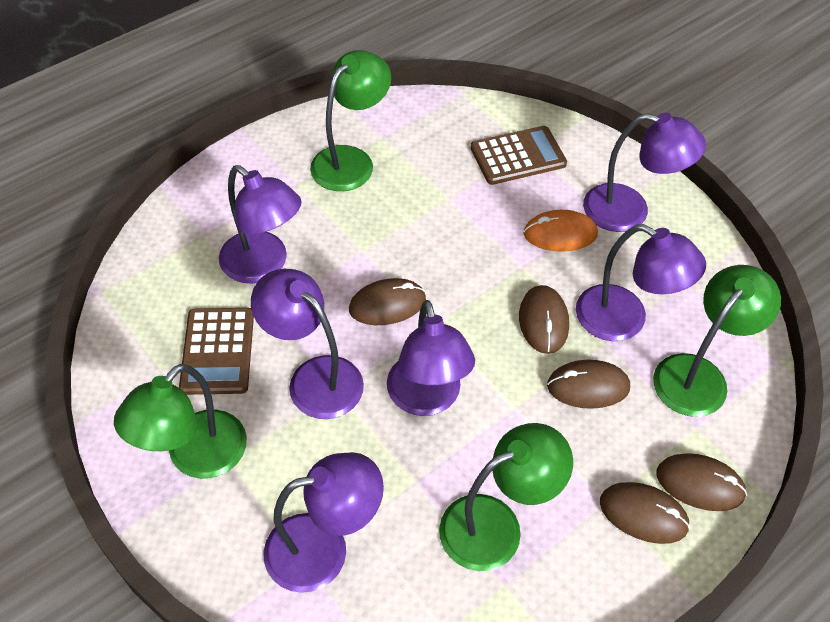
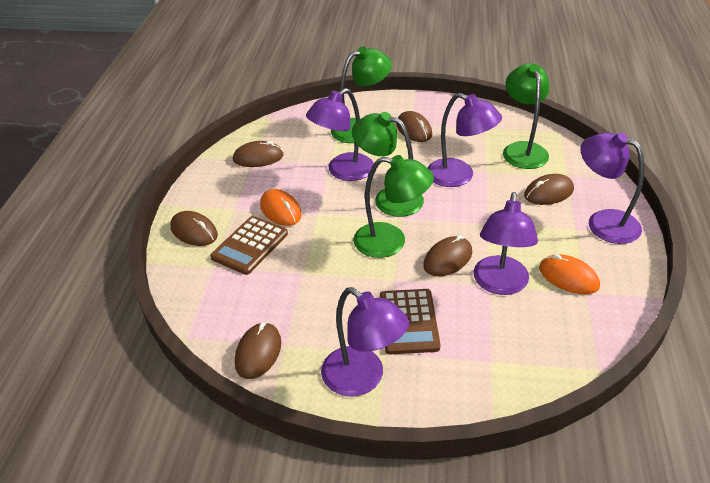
brown mouse: 5 -> 6
orange mouse: 1 -> 2
purple lamp: 6 -> 5

